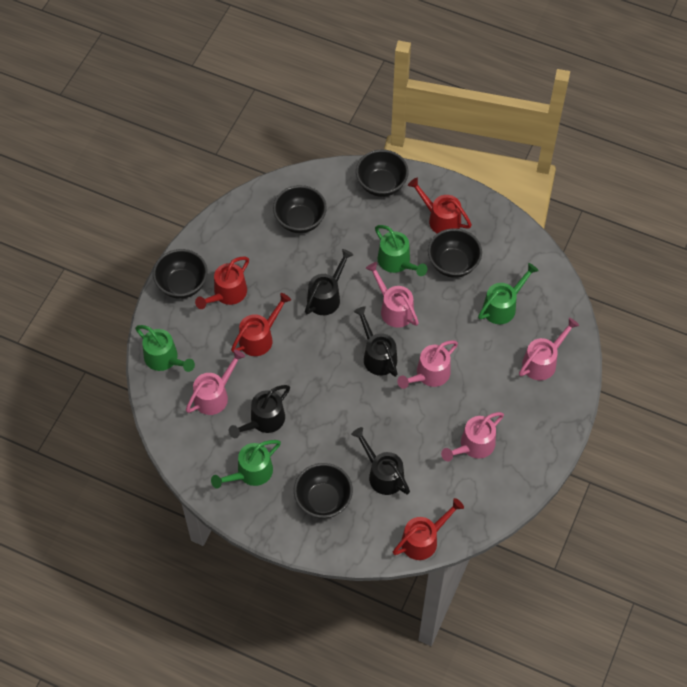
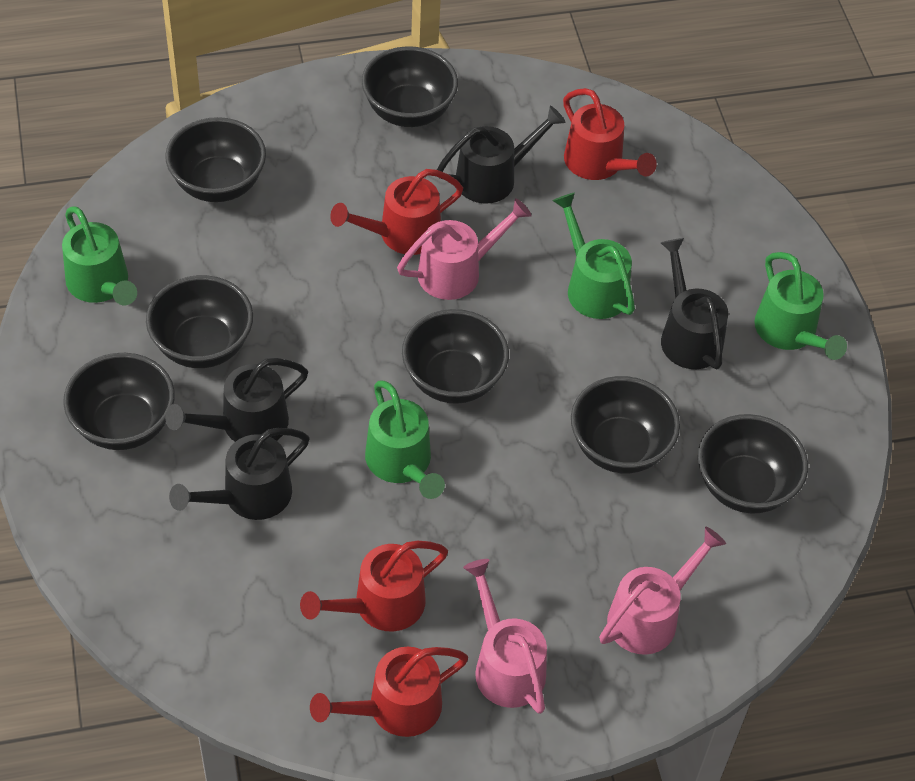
black bowl: 5 -> 7
pink watering can: 5 -> 3

